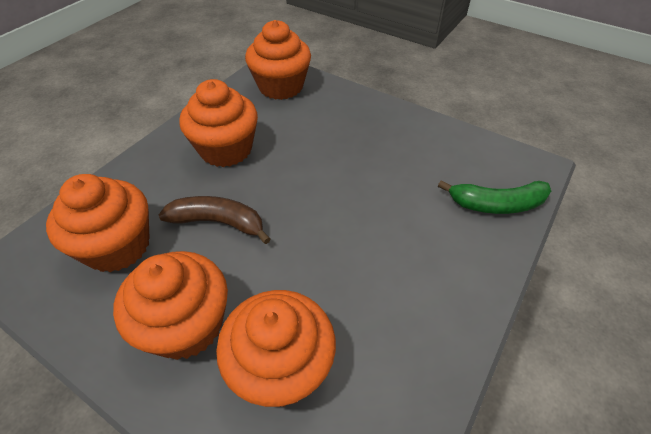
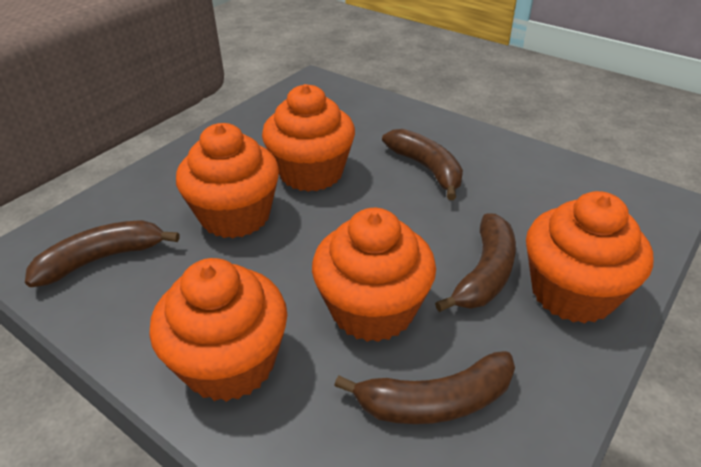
brown banana: 1 -> 4
green banana: 1 -> 0

